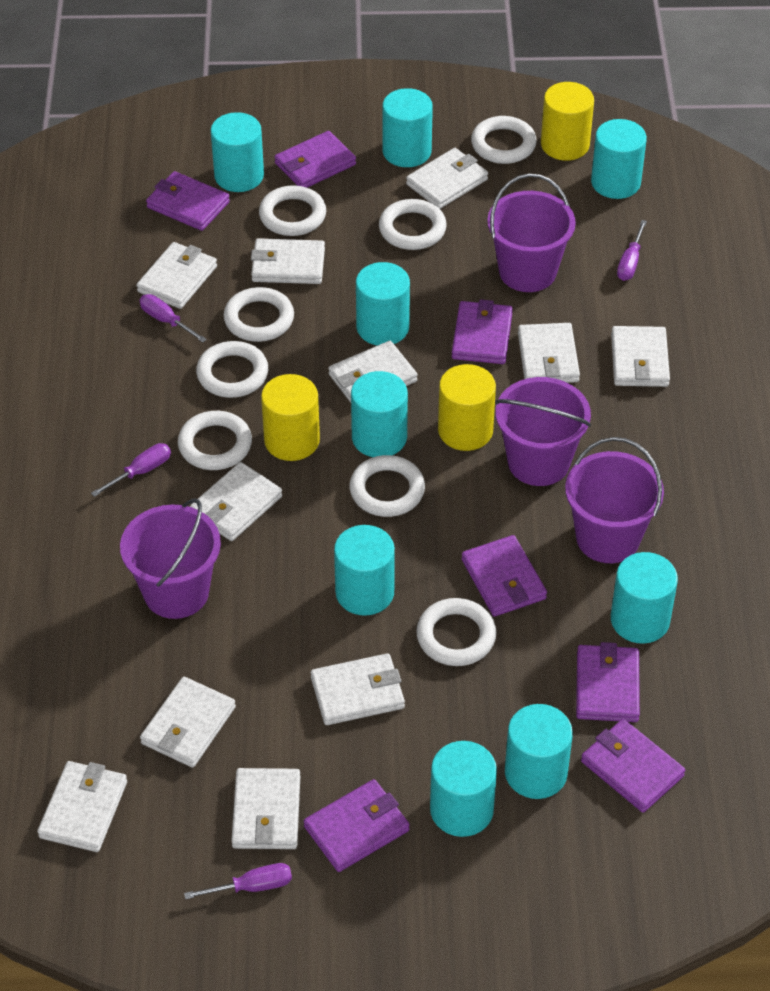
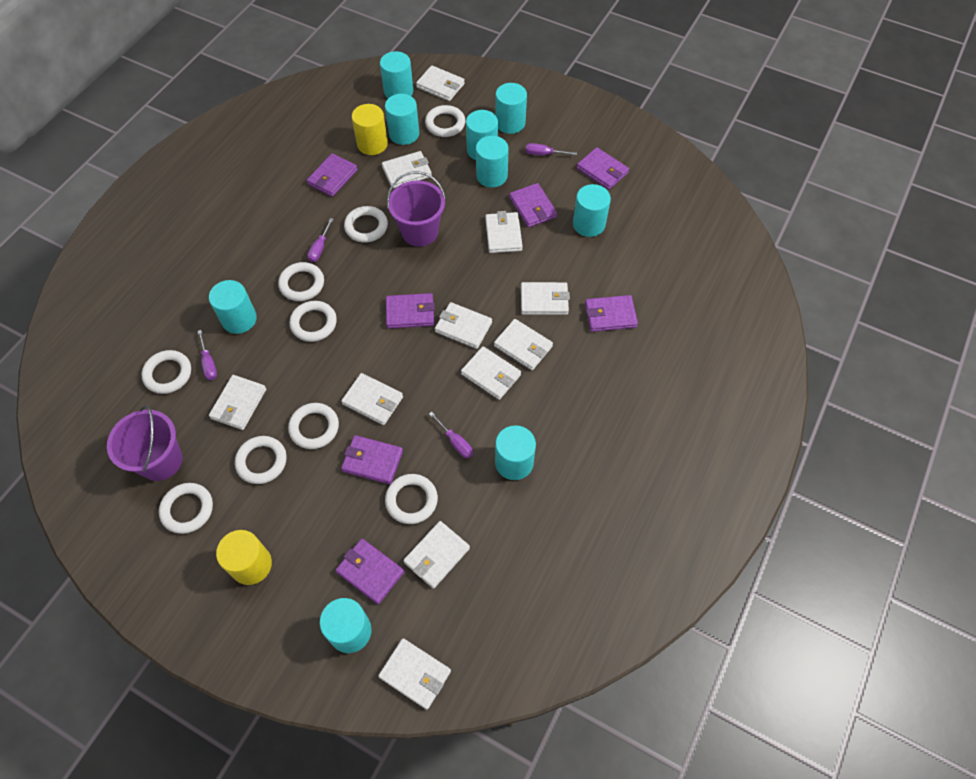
purple bucket: 4 -> 2
white ring: 8 -> 9
yellow cylinder: 3 -> 2

